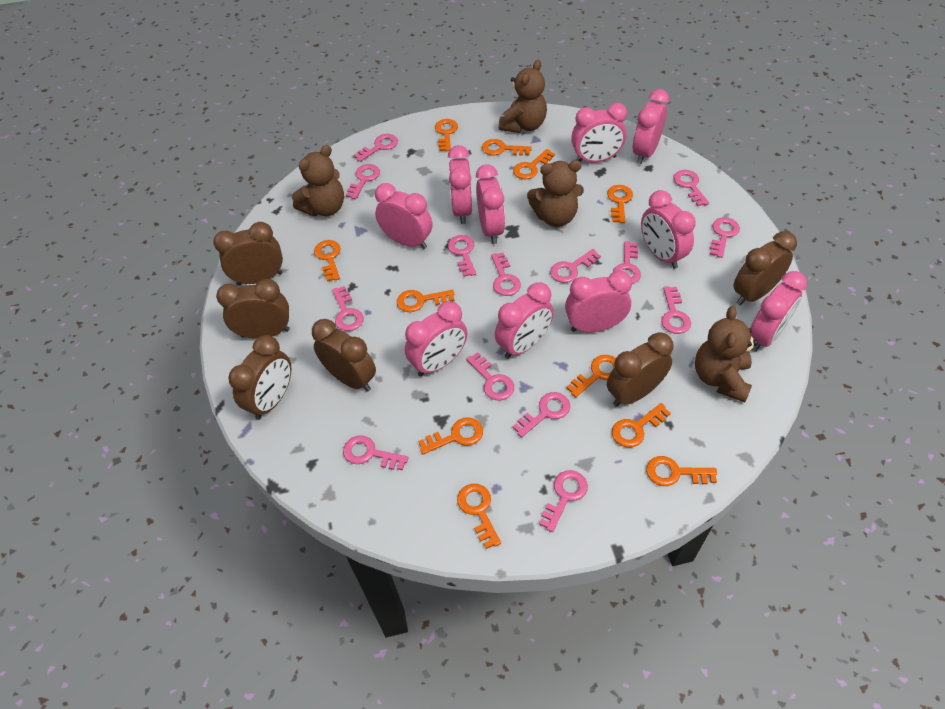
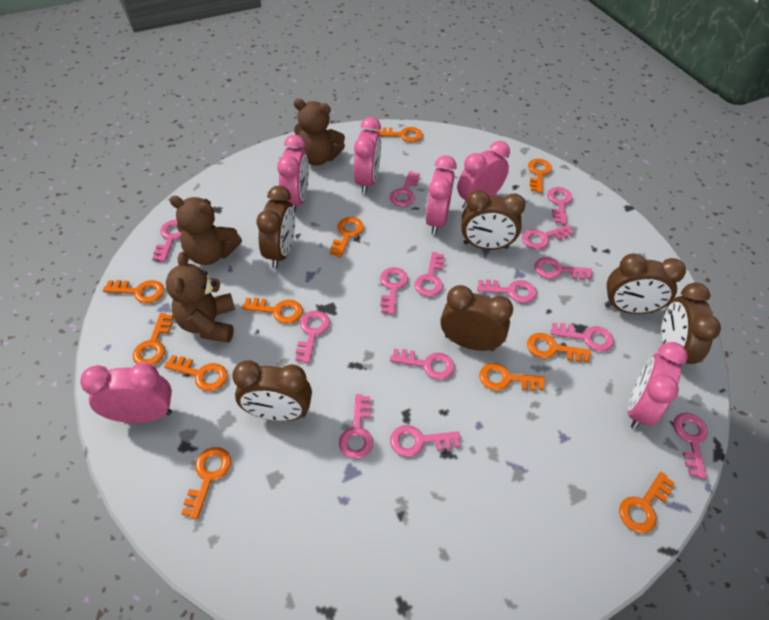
brown teddy bear: 4 -> 3
pink clock: 10 -> 6

